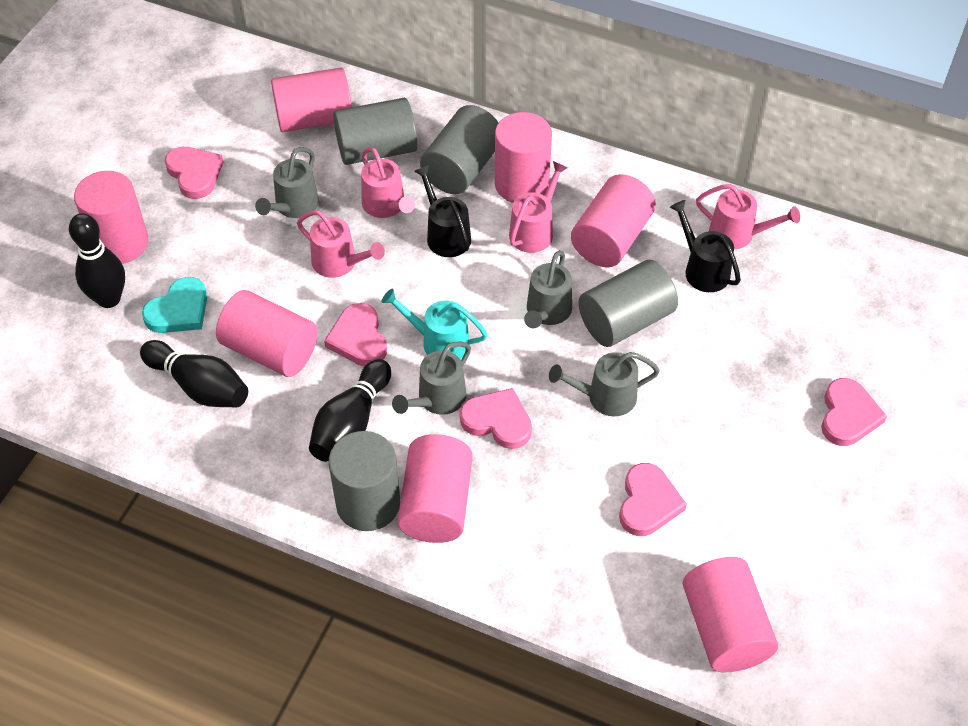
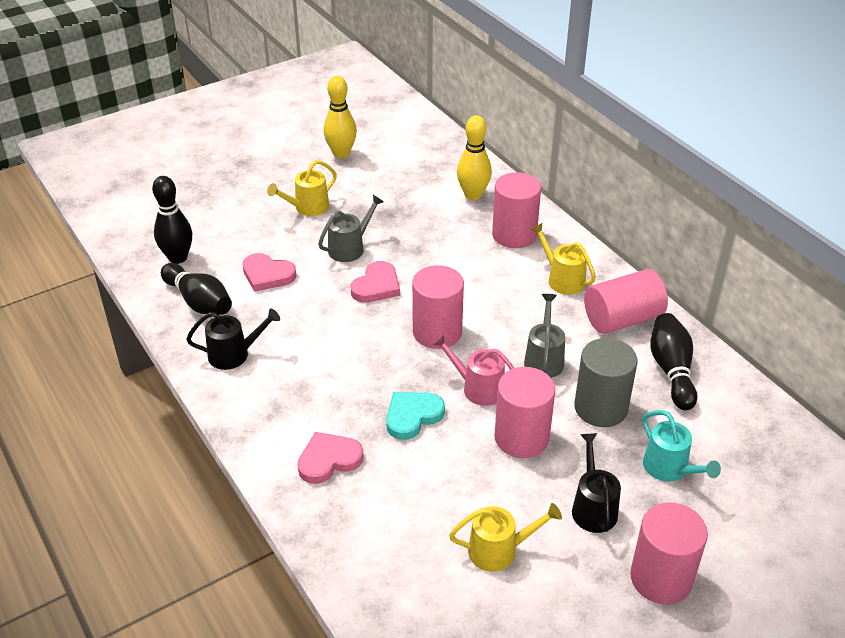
grey cylinder: 4 -> 1
grey watering can: 4 -> 2
pink cylinder: 7 -> 5
pink heart: 5 -> 3
pink watering can: 4 -> 1
yellow bowling pin: 0 -> 2
yellow watering can: 0 -> 3

